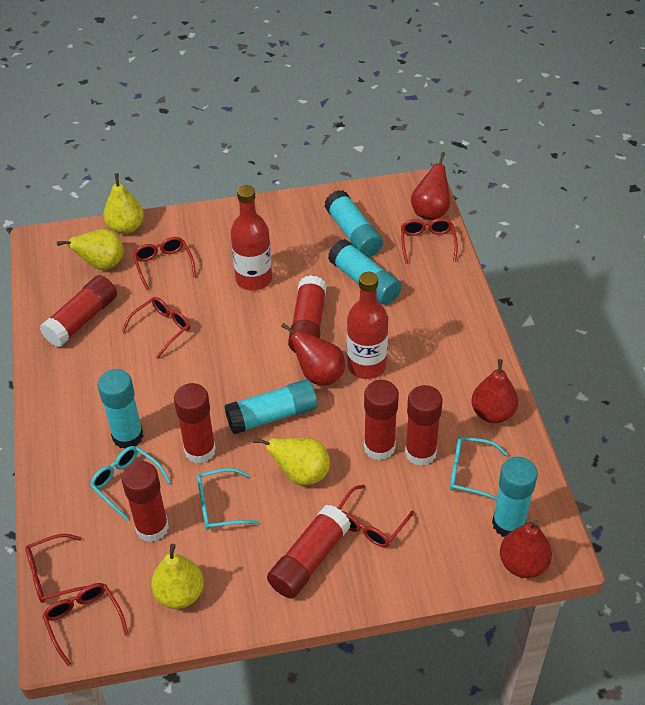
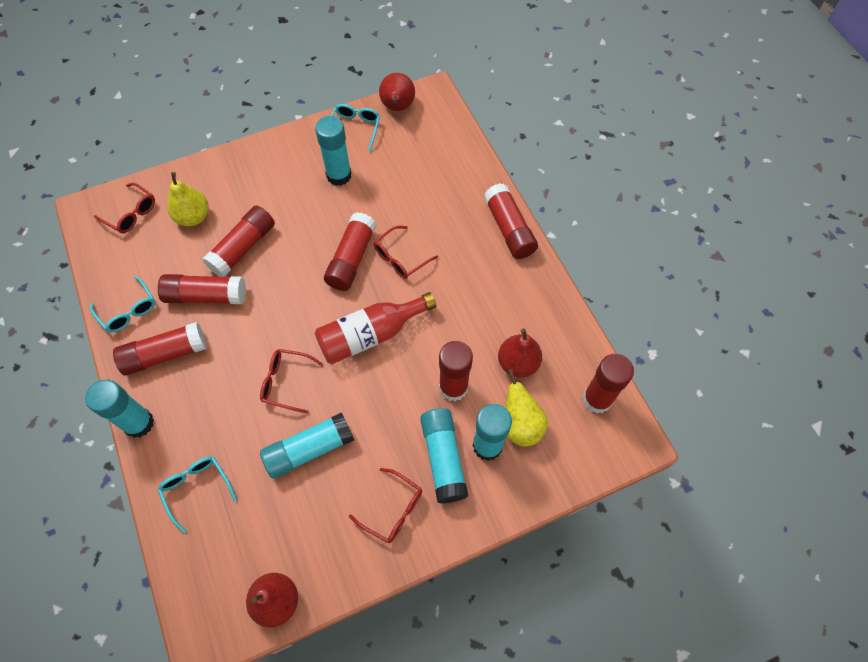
red bottle: 2 -> 1
red glasses: 6 -> 4
red pear: 4 -> 3
yellow pear: 4 -> 2

